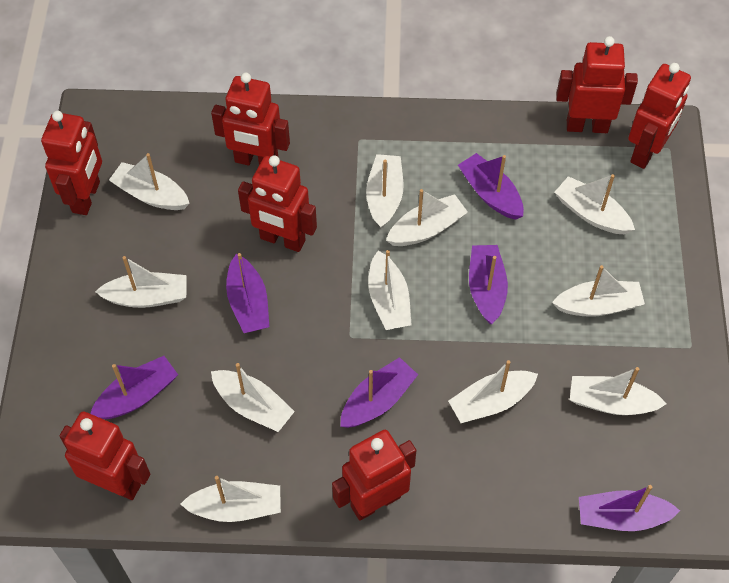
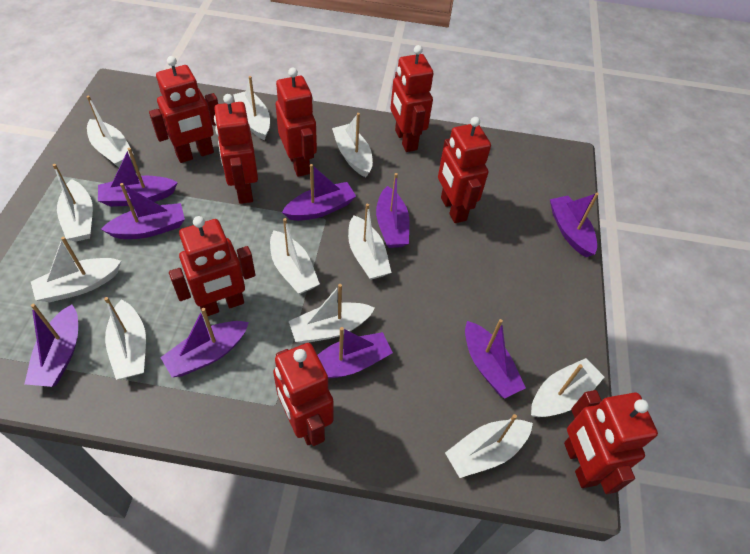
purple boat: 6 -> 9
red robot: 7 -> 8

